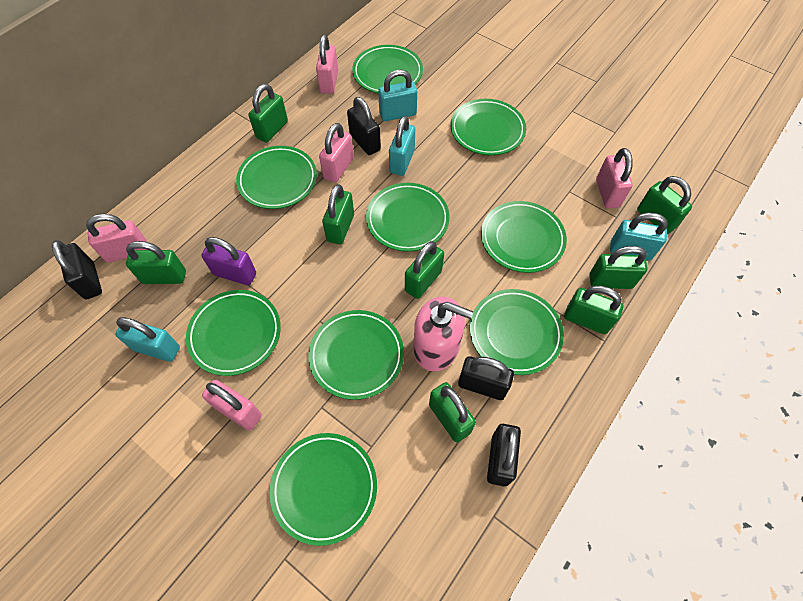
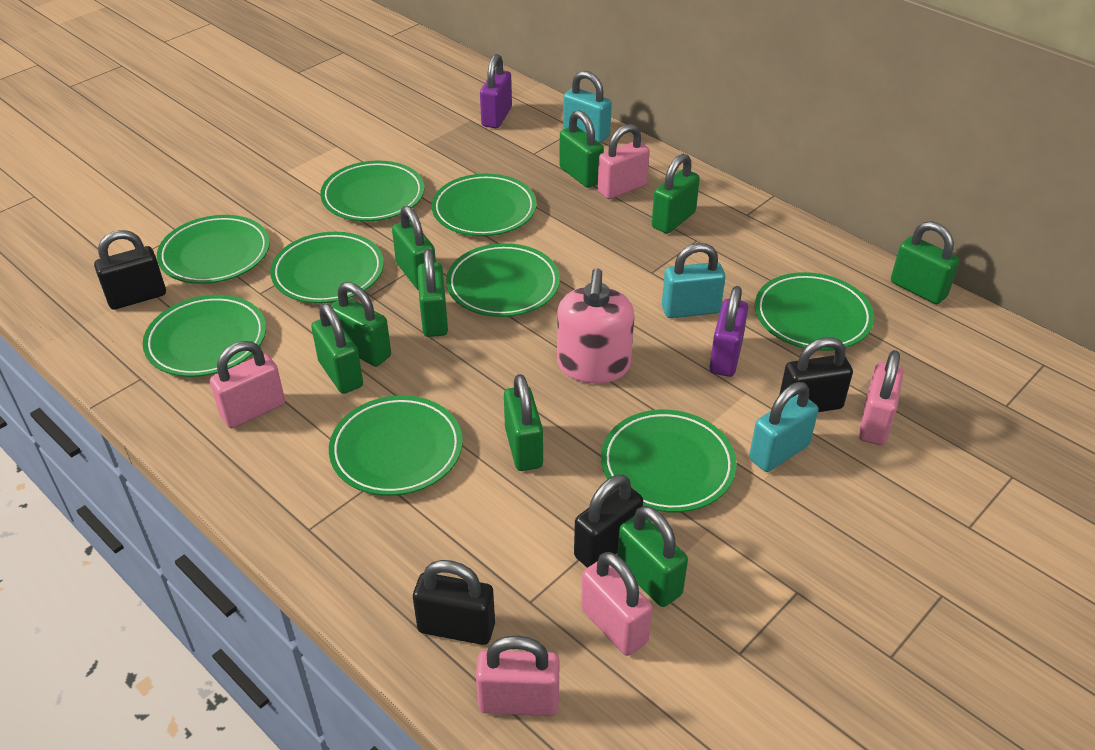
green padlock: 8 -> 9
purple padlock: 1 -> 2
turquoise padlock: 4 -> 3

